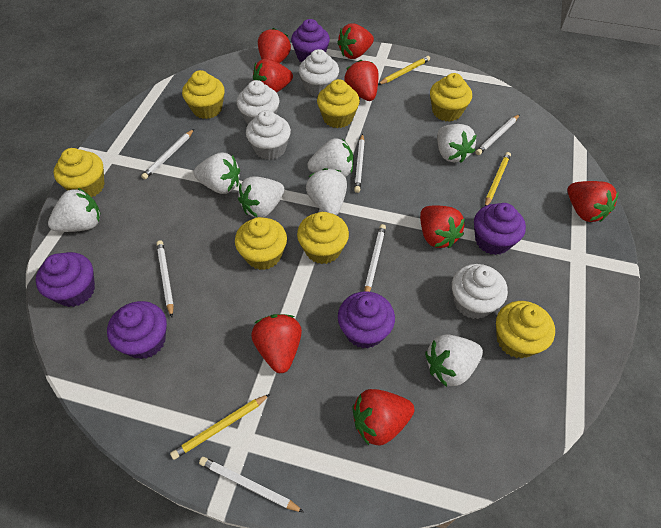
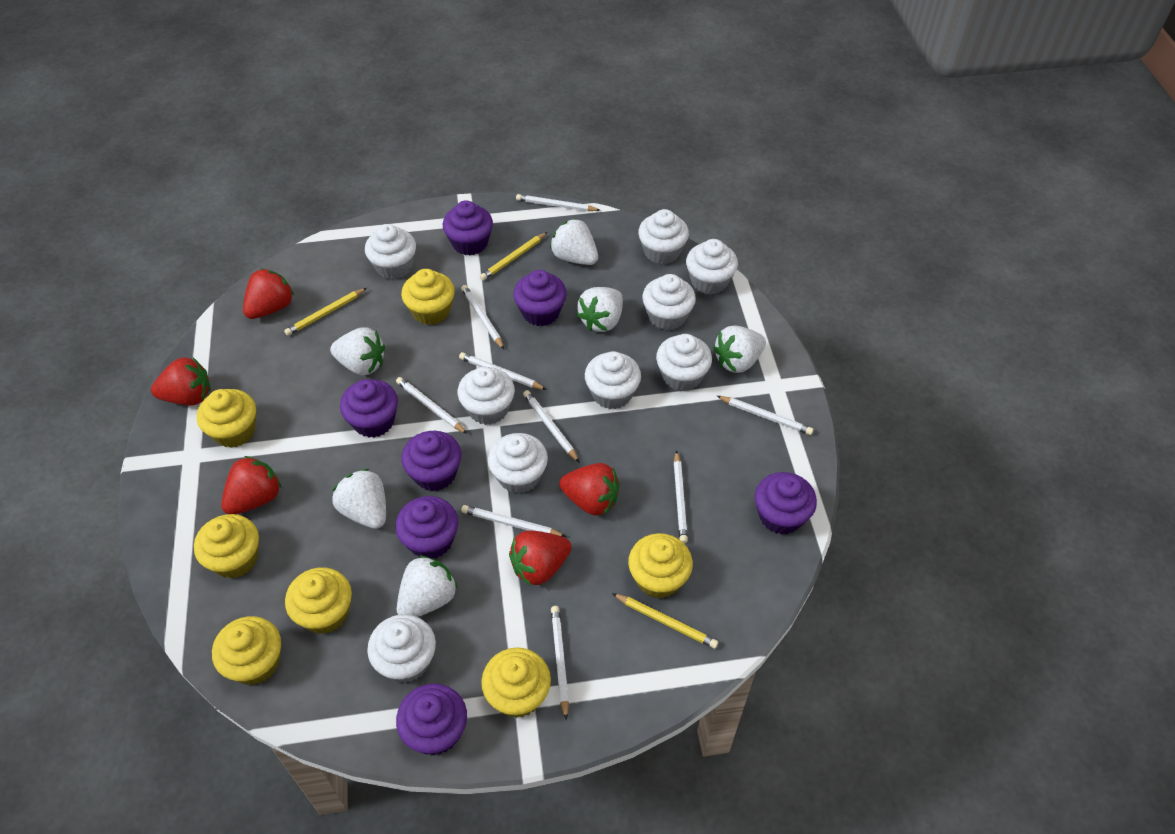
purple cupcake: 5 -> 7
red strawberry: 8 -> 5
white cupcake: 4 -> 9
white pencil: 6 -> 9
white strawberry: 7 -> 6

